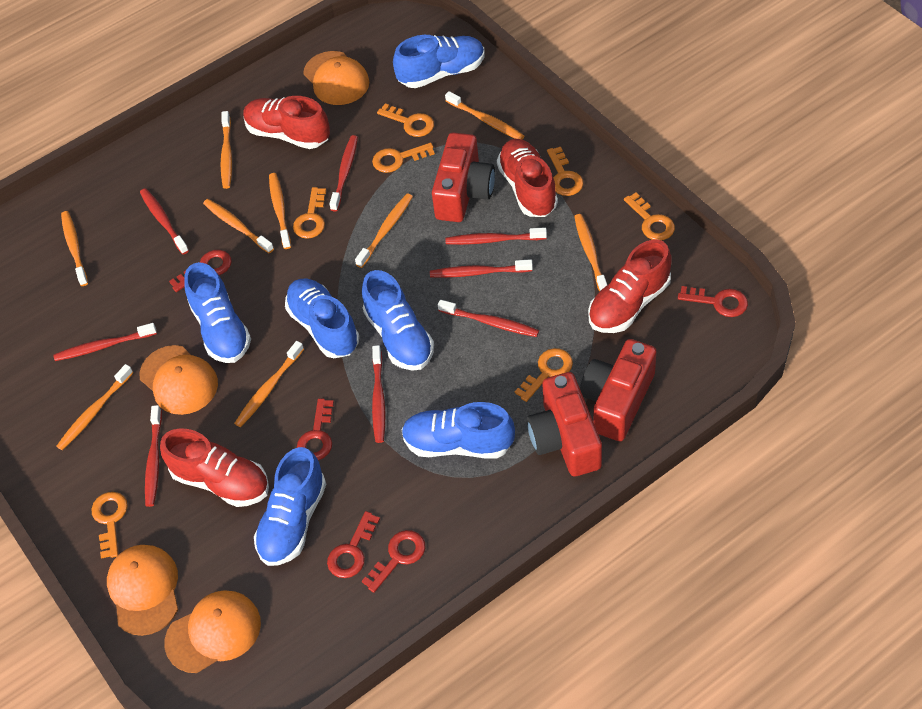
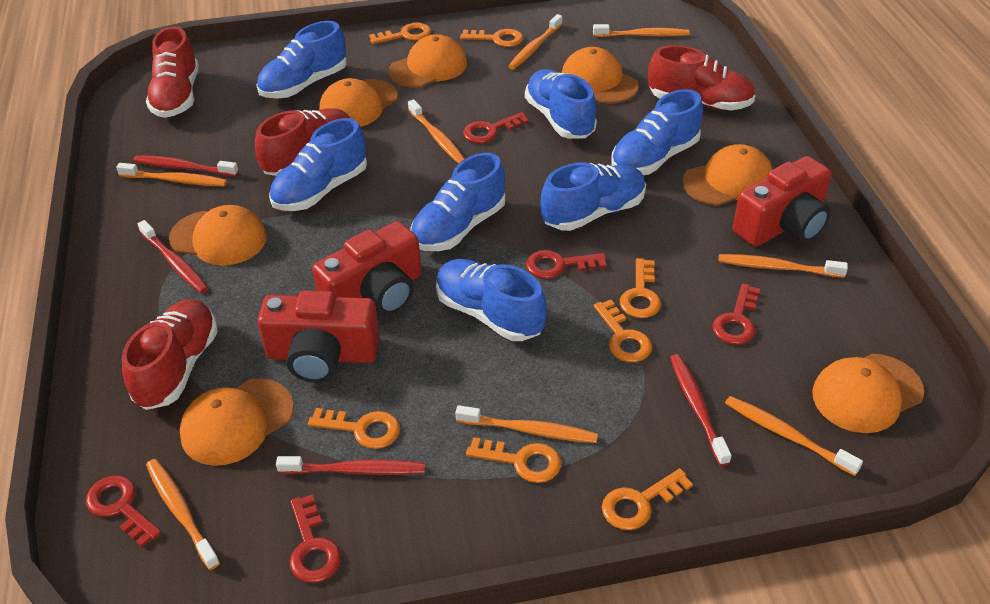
blue shoe: 6 -> 7
orange cap: 4 -> 7
orange toothbrush: 9 -> 8
red toothbrush: 8 -> 4

